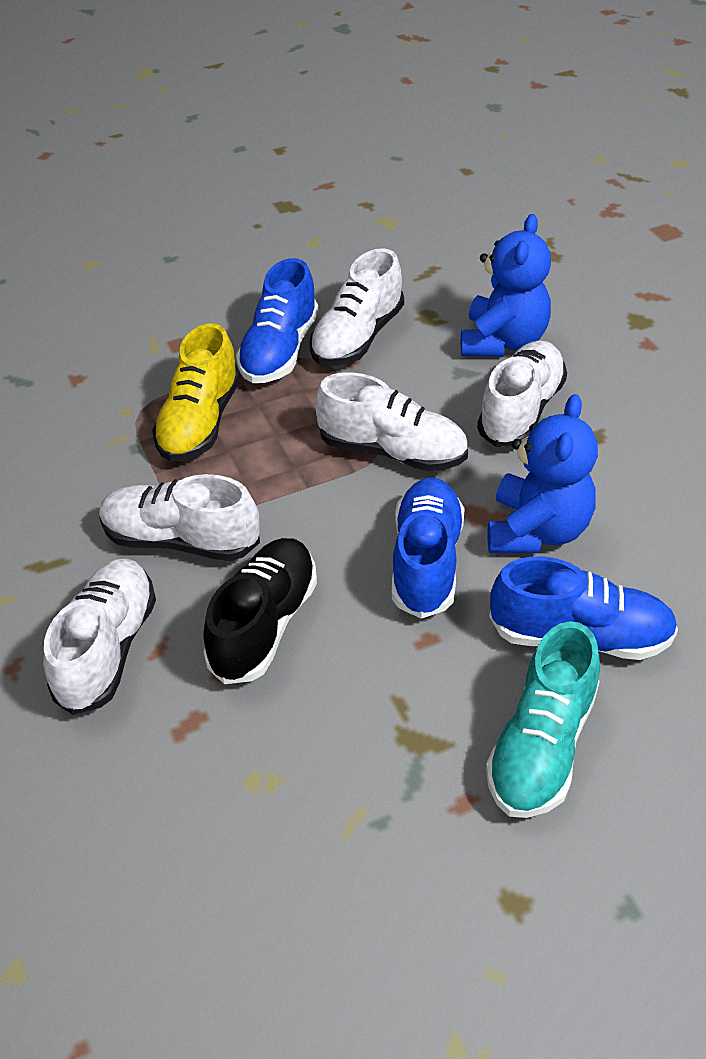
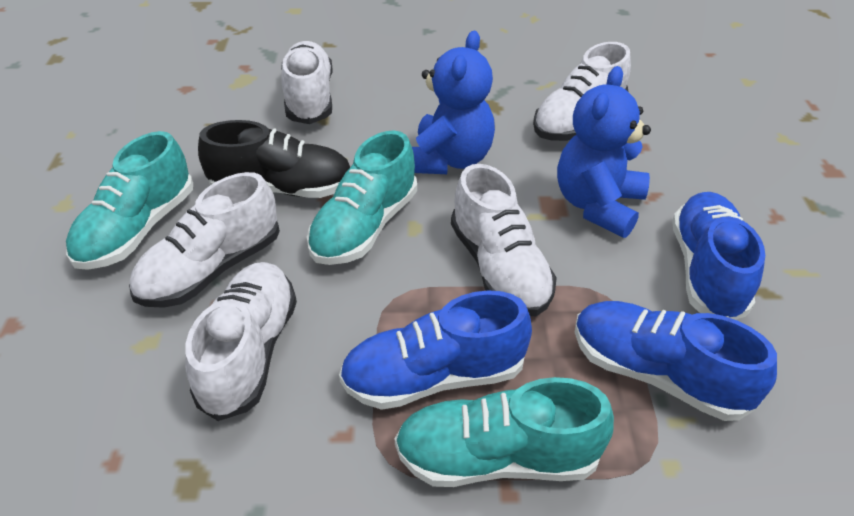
turquoise shoe: 1 -> 3
yellow shoe: 1 -> 0

